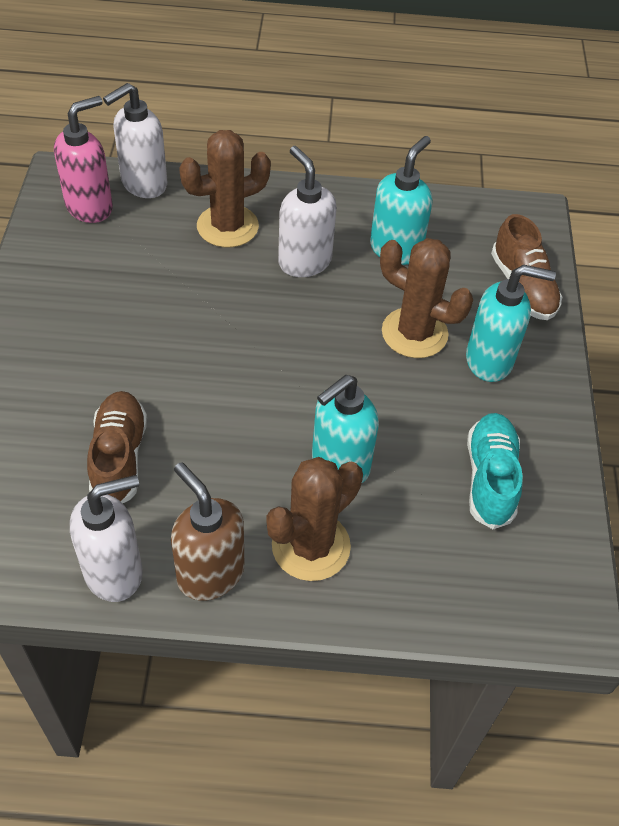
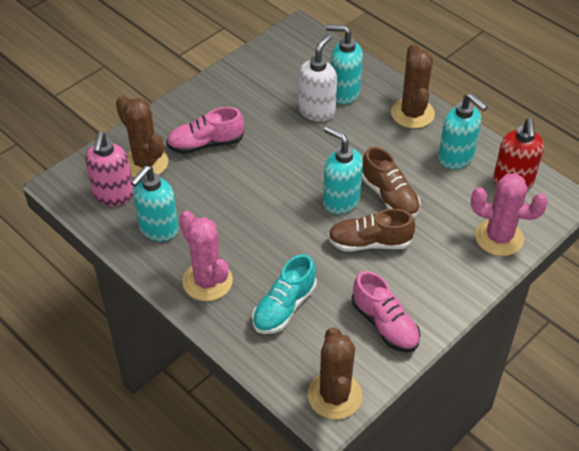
brown soap dispenser: 1 -> 0
pink cactus: 0 -> 2
pink shoe: 0 -> 2
red soap dispenser: 0 -> 1
turquoise soap dispenser: 3 -> 4
white soap dispenser: 3 -> 1

